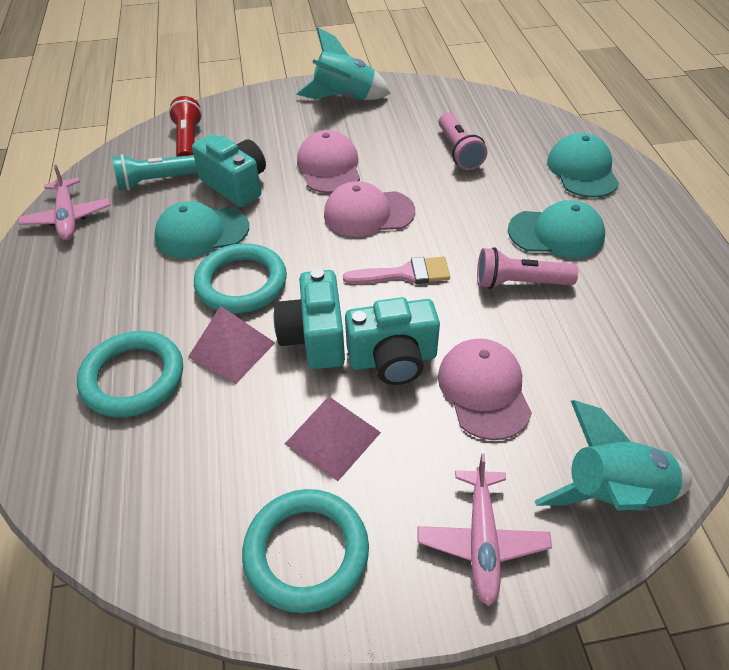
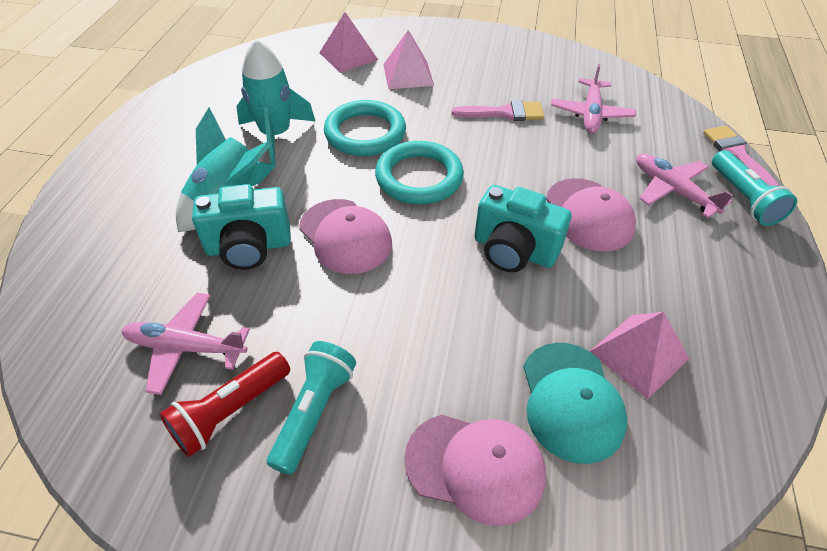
pink brush: 1 -> 2
pink flashlight: 2 -> 0
pink plane: 2 -> 3
pink pyramid: 2 -> 3
turquoise camera: 3 -> 2
turquoise cap: 3 -> 1
turquoise flashlight: 1 -> 2
turquoise ring: 3 -> 2

